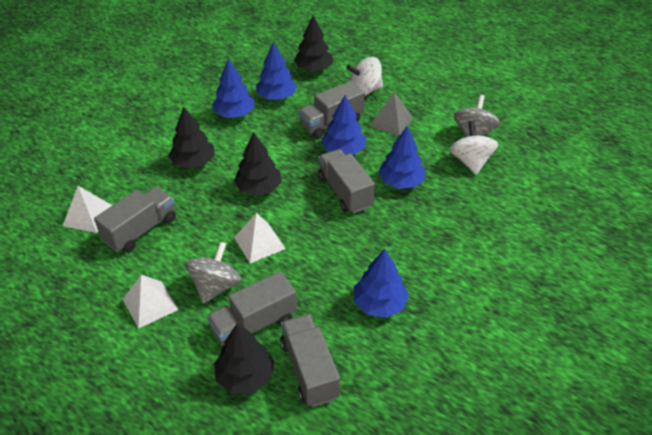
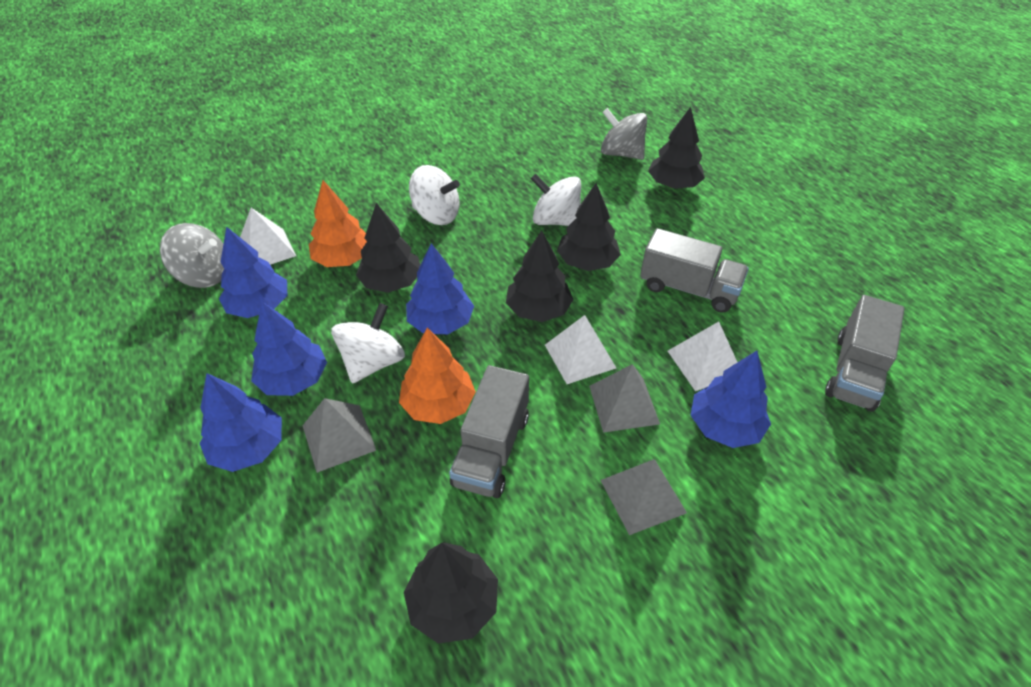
black tree: 4 -> 5
grey pyramid: 1 -> 3
grey truck: 5 -> 3
orange tree: 0 -> 2
white spinning top: 2 -> 3

